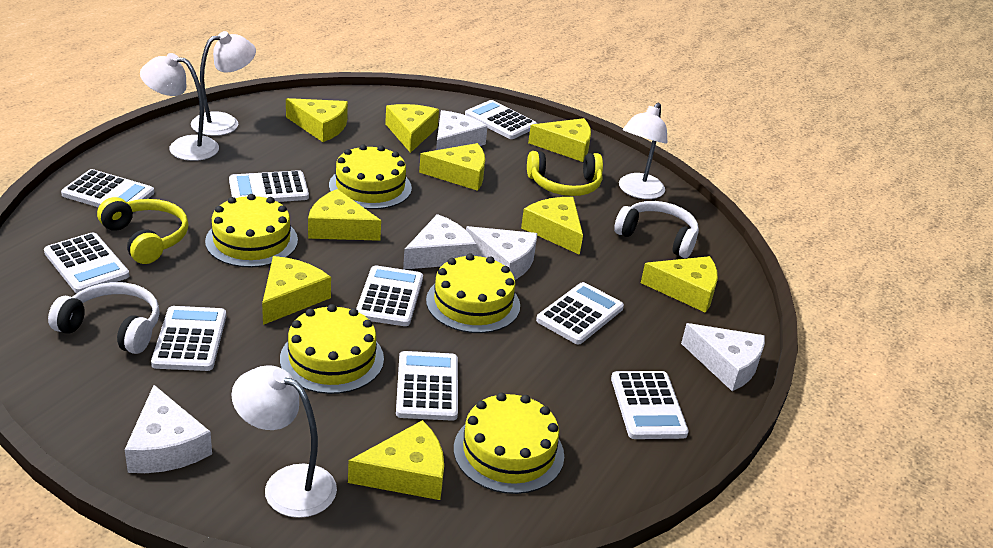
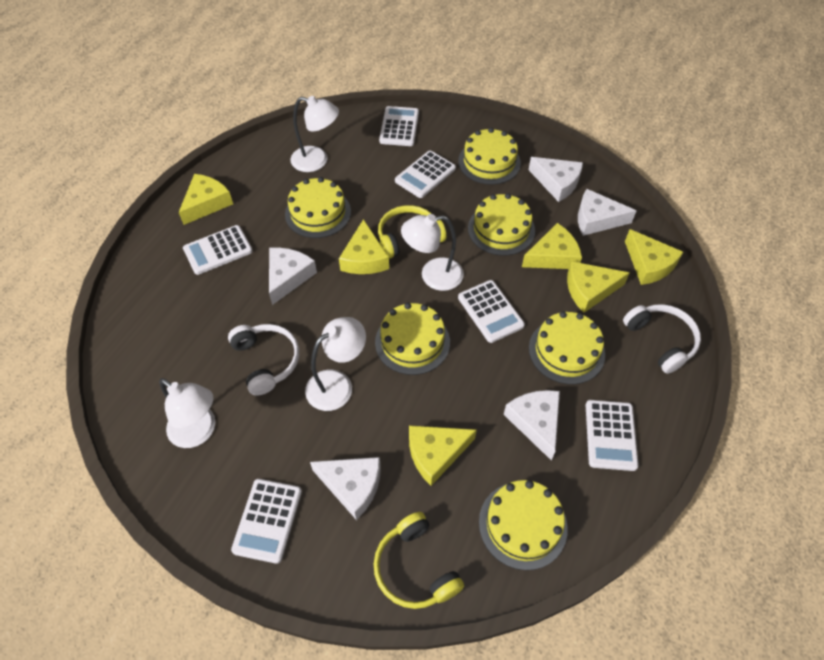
white calculator: 9 -> 6
yellow cake: 5 -> 6
yellow cheese: 9 -> 6

